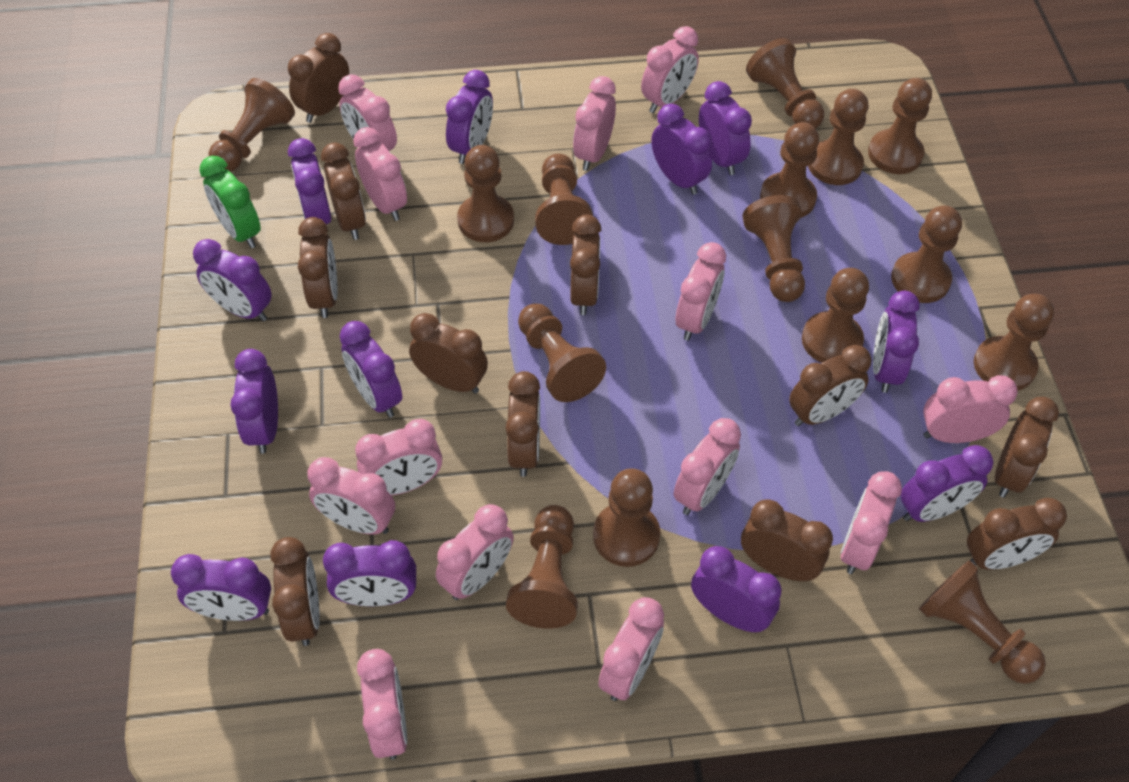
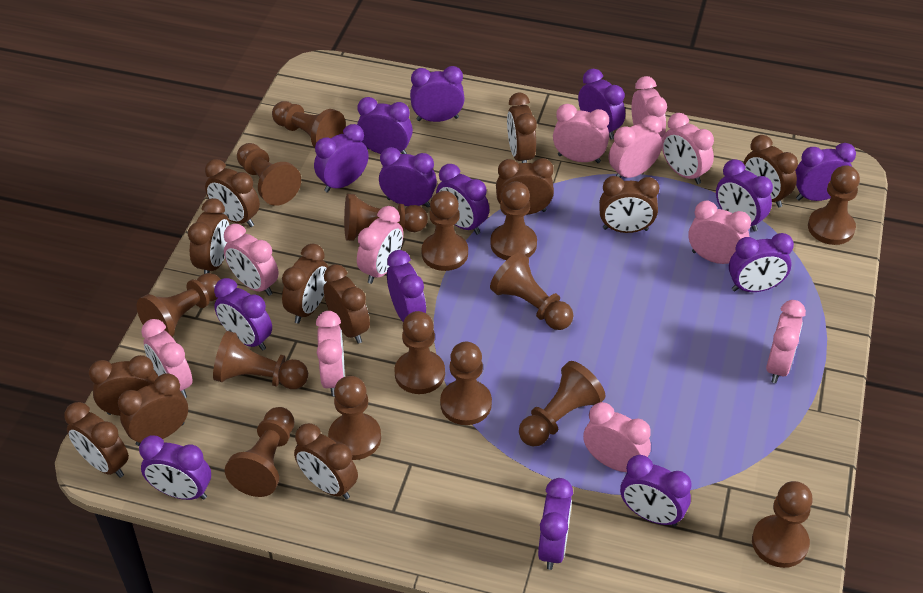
brown clock: 11 -> 12
green clock: 1 -> 0
pink clock: 13 -> 11
purple clock: 12 -> 14

